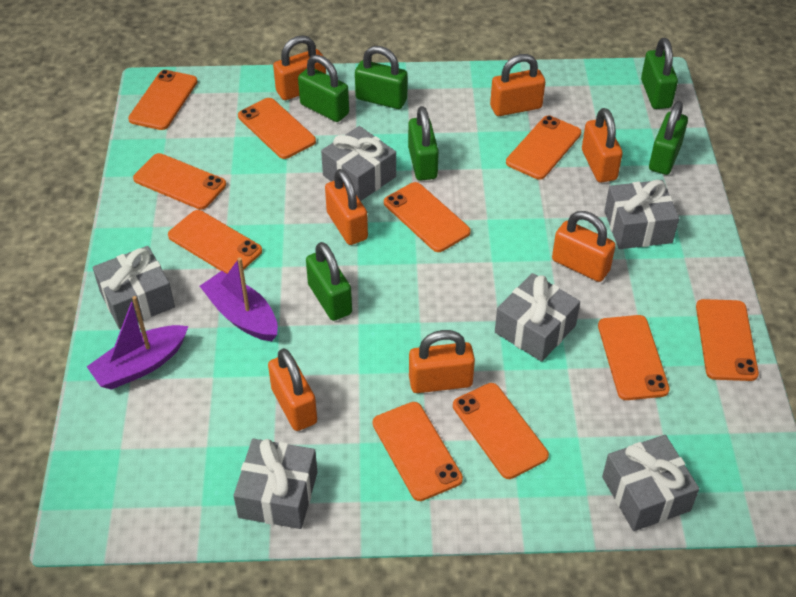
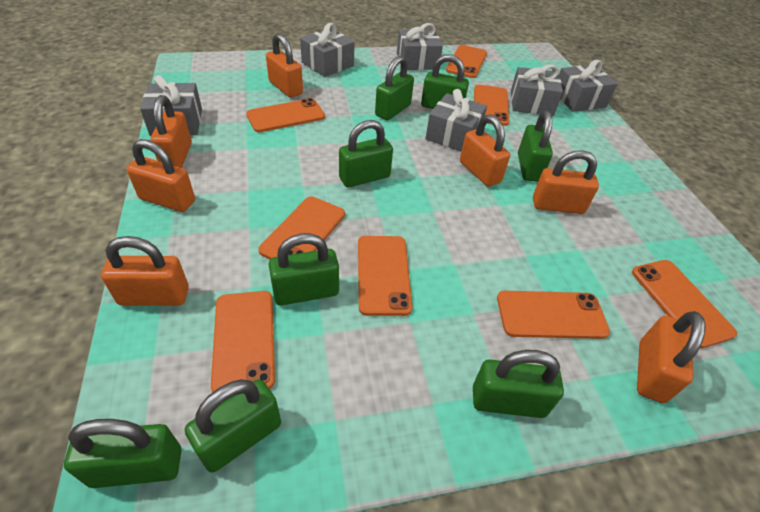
green padlock: 6 -> 8
orange phone: 10 -> 8
purple boat: 2 -> 0

